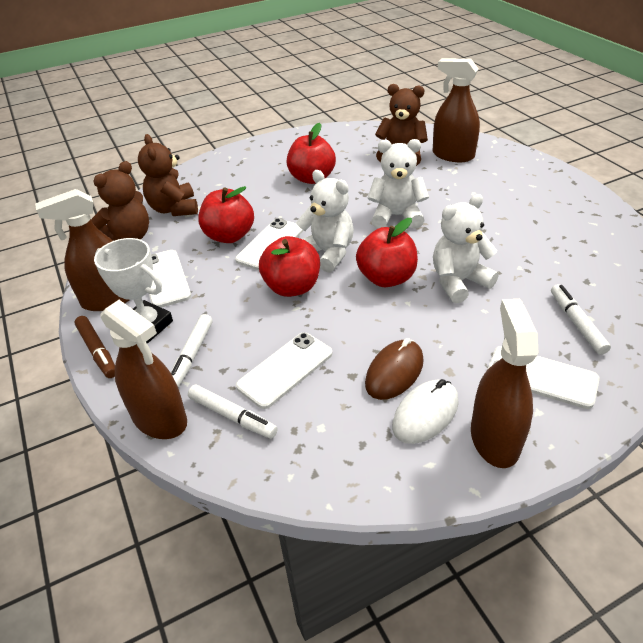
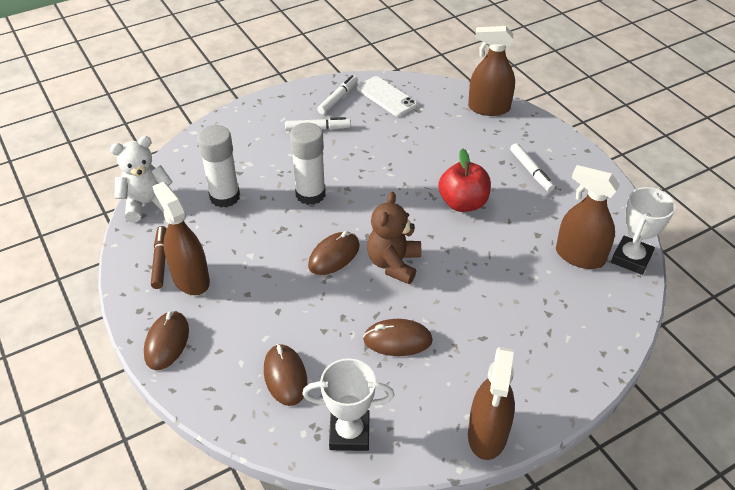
brown mouse: 1 -> 4
brown teddy bear: 3 -> 1
red apple: 4 -> 1
white glue stick: 0 -> 2
white mouse: 1 -> 0
white phone: 4 -> 1
white teddy bear: 3 -> 1
white trophy: 1 -> 2

